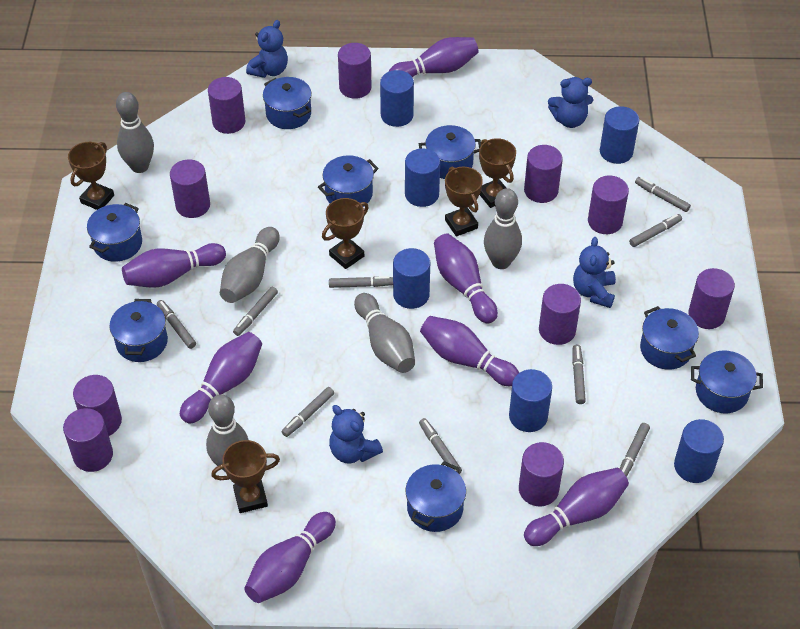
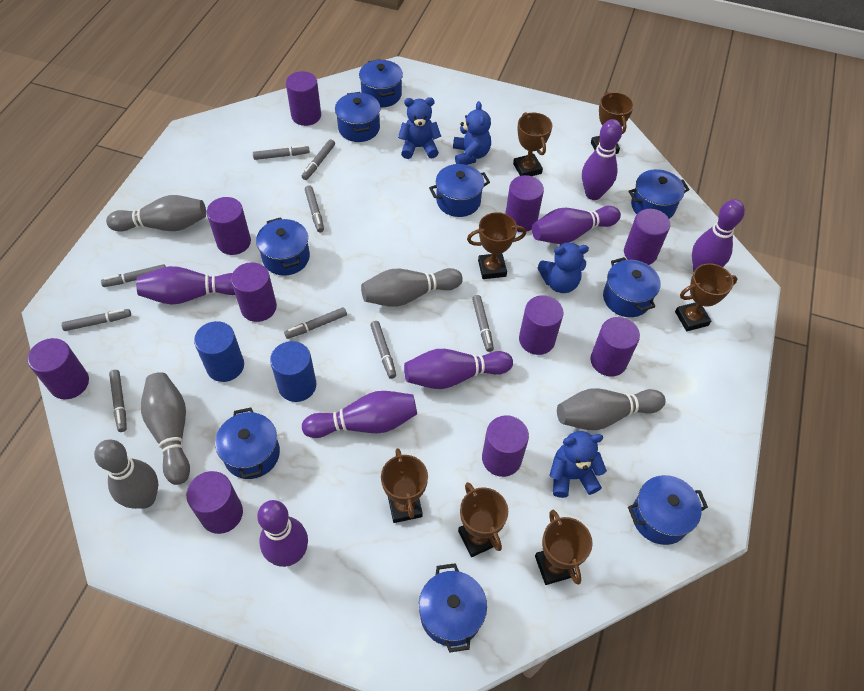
blue cylinder: 6 -> 2
blue pot: 8 -> 9
brown trophy: 5 -> 7

